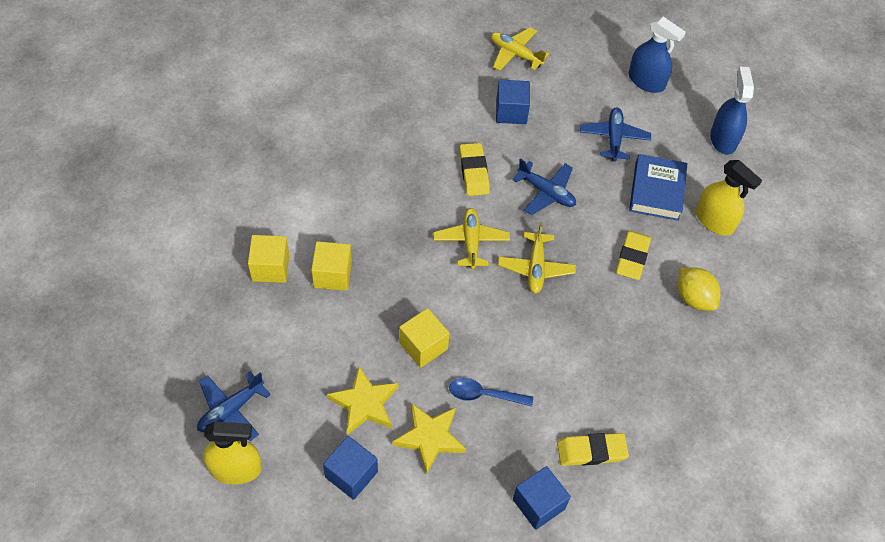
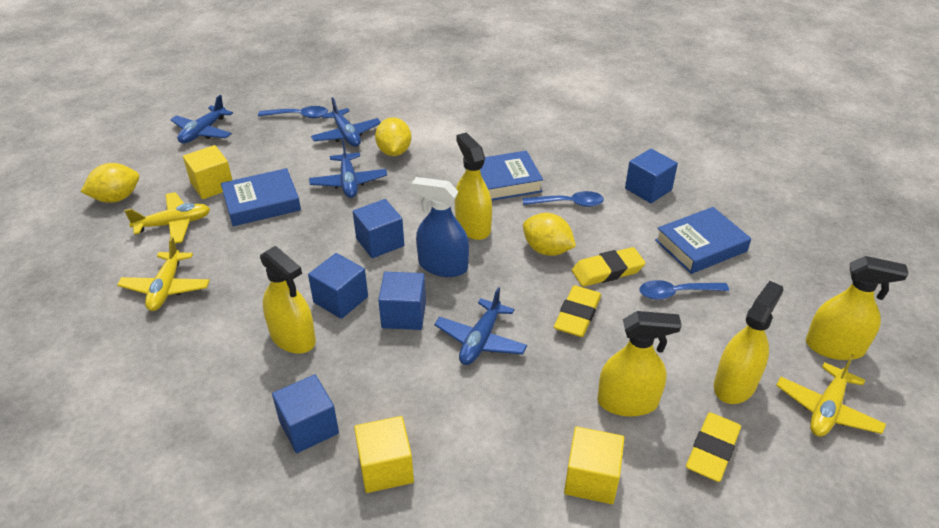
blue book: 1 -> 3
blue cube: 3 -> 5
blue plane: 3 -> 4
blue spoon: 1 -> 3
blue spray bottle: 2 -> 1
yellow lemon: 1 -> 3
yellow spray bottle: 2 -> 5
yellow star: 2 -> 0

